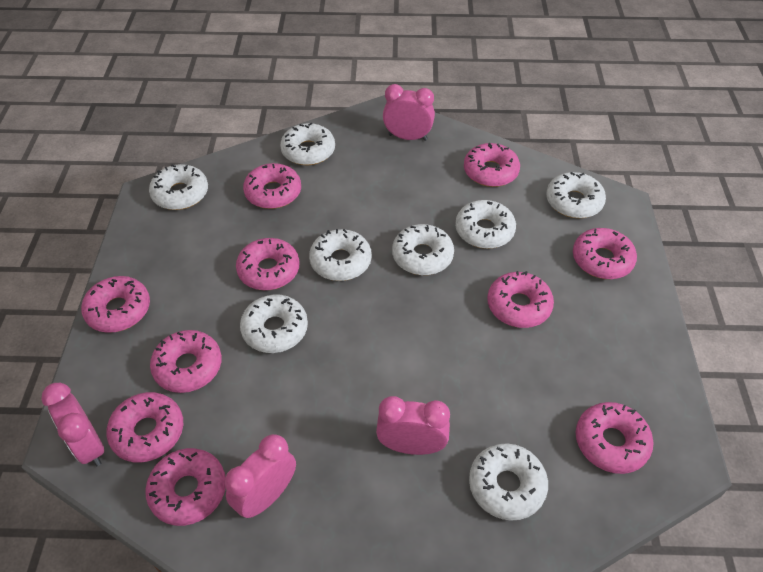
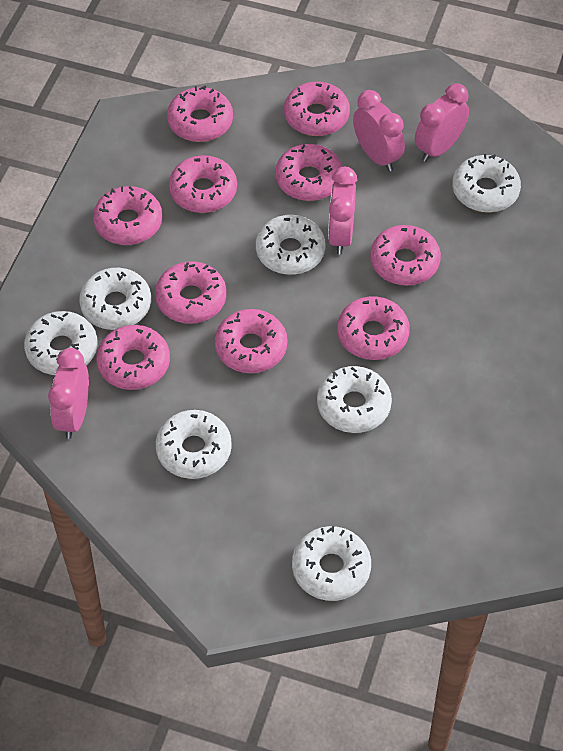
white donut: 8 -> 7

